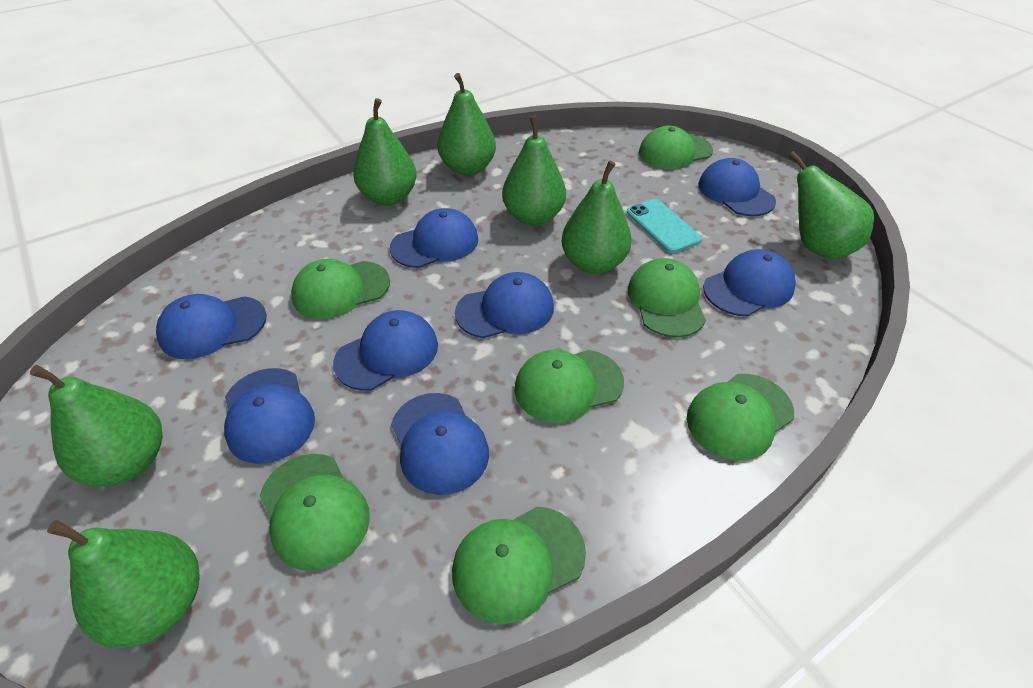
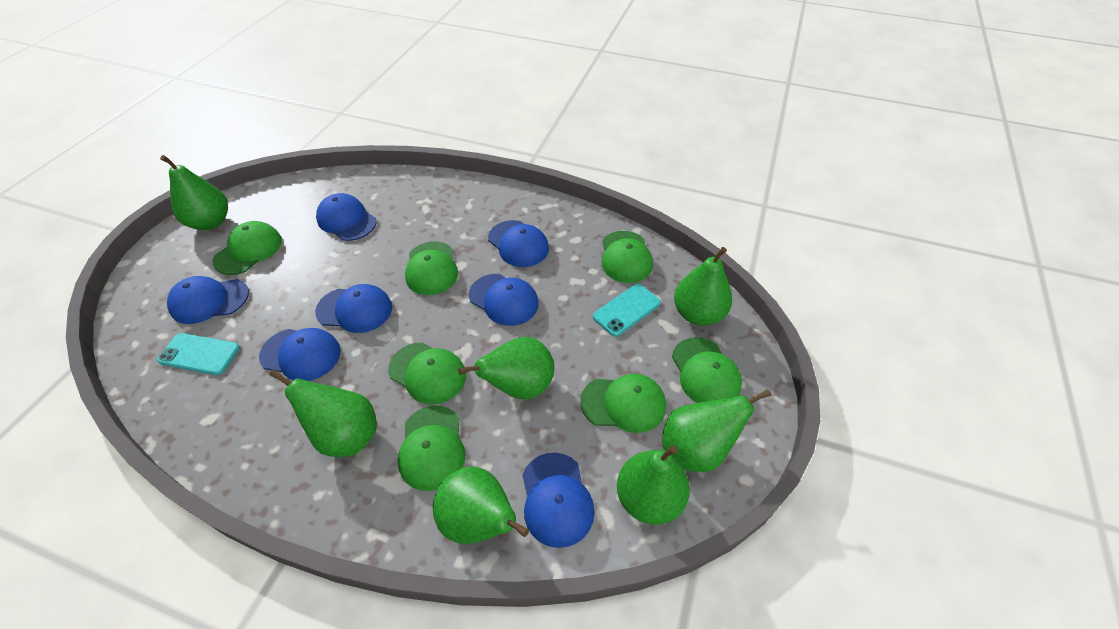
blue cap: 8 -> 7
turquoise phone: 1 -> 2

